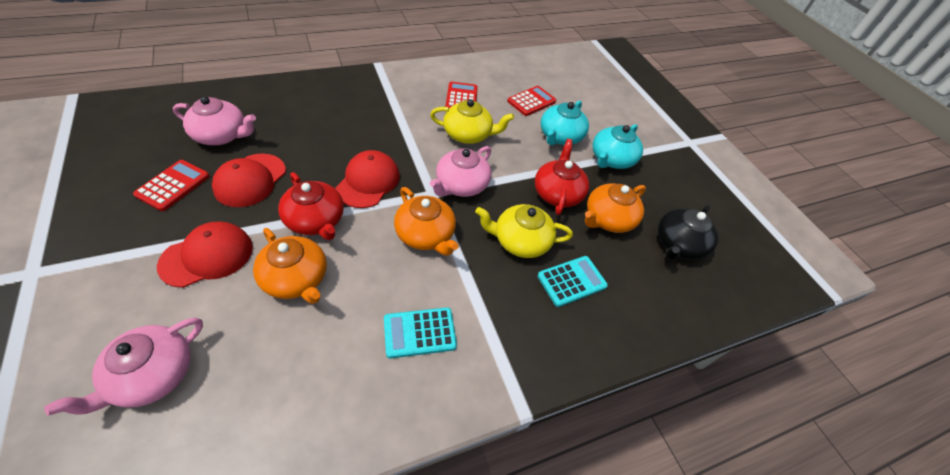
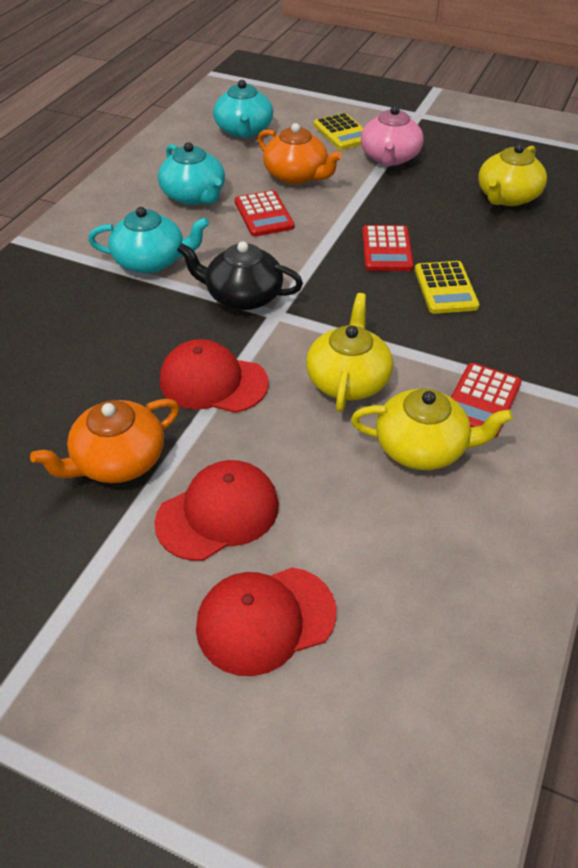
orange teapot: 3 -> 2
pink teapot: 3 -> 1
red teapot: 2 -> 0
turquoise calculator: 2 -> 0
turquoise teapot: 2 -> 3
yellow calculator: 0 -> 2
yellow teapot: 2 -> 3

